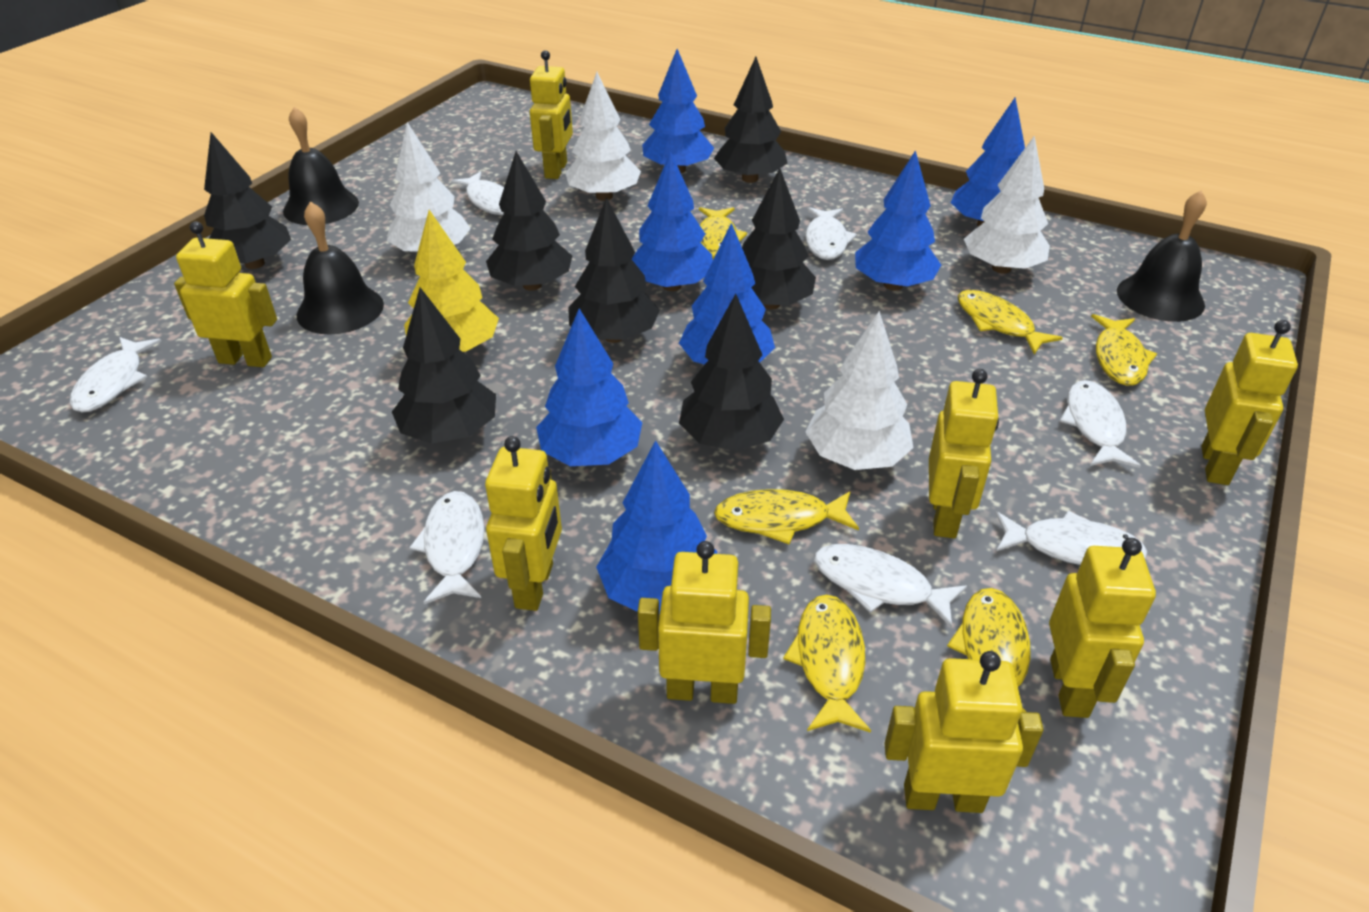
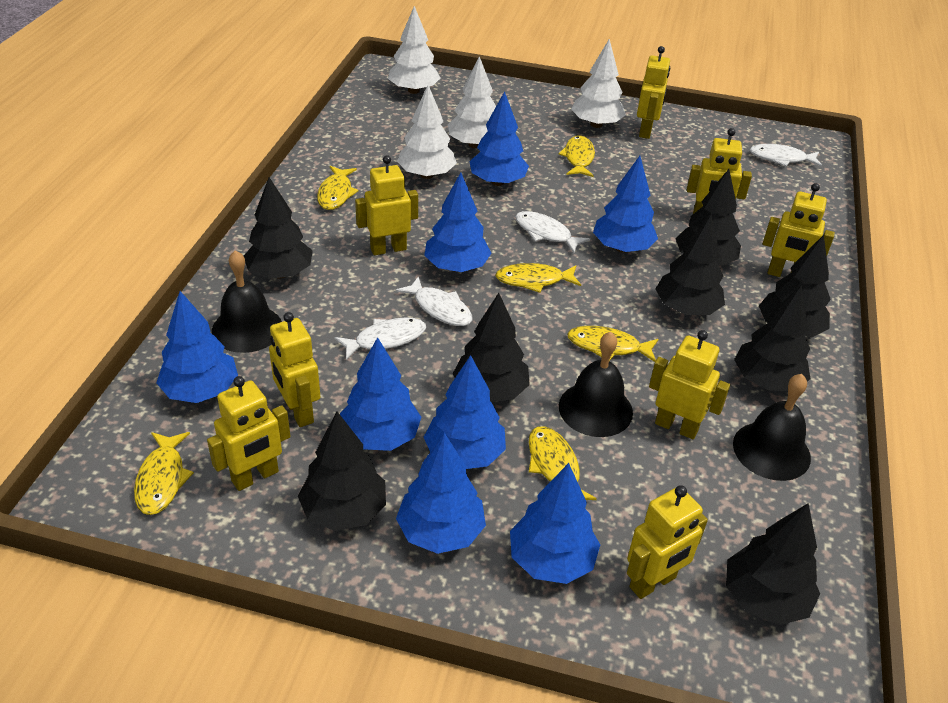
black tree: 7 -> 8
blue tree: 7 -> 8
white fish: 7 -> 4
yellow tree: 1 -> 0

